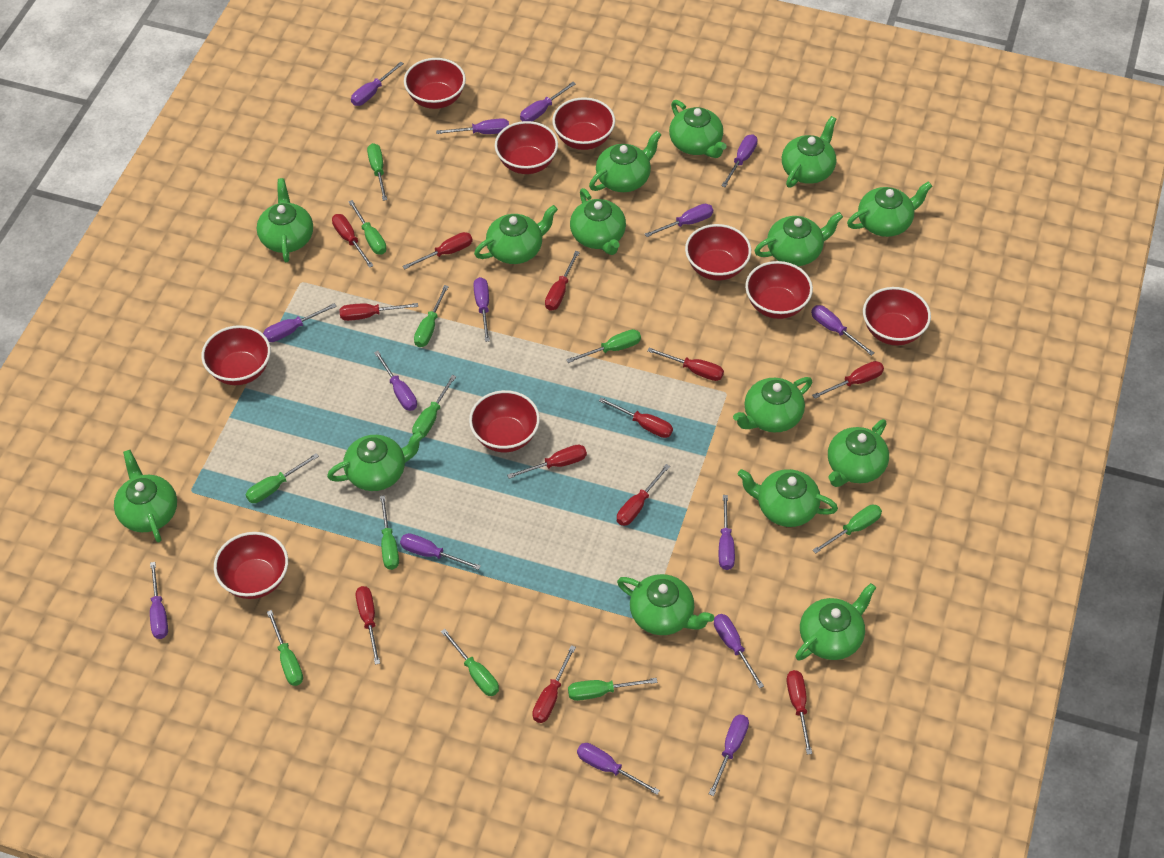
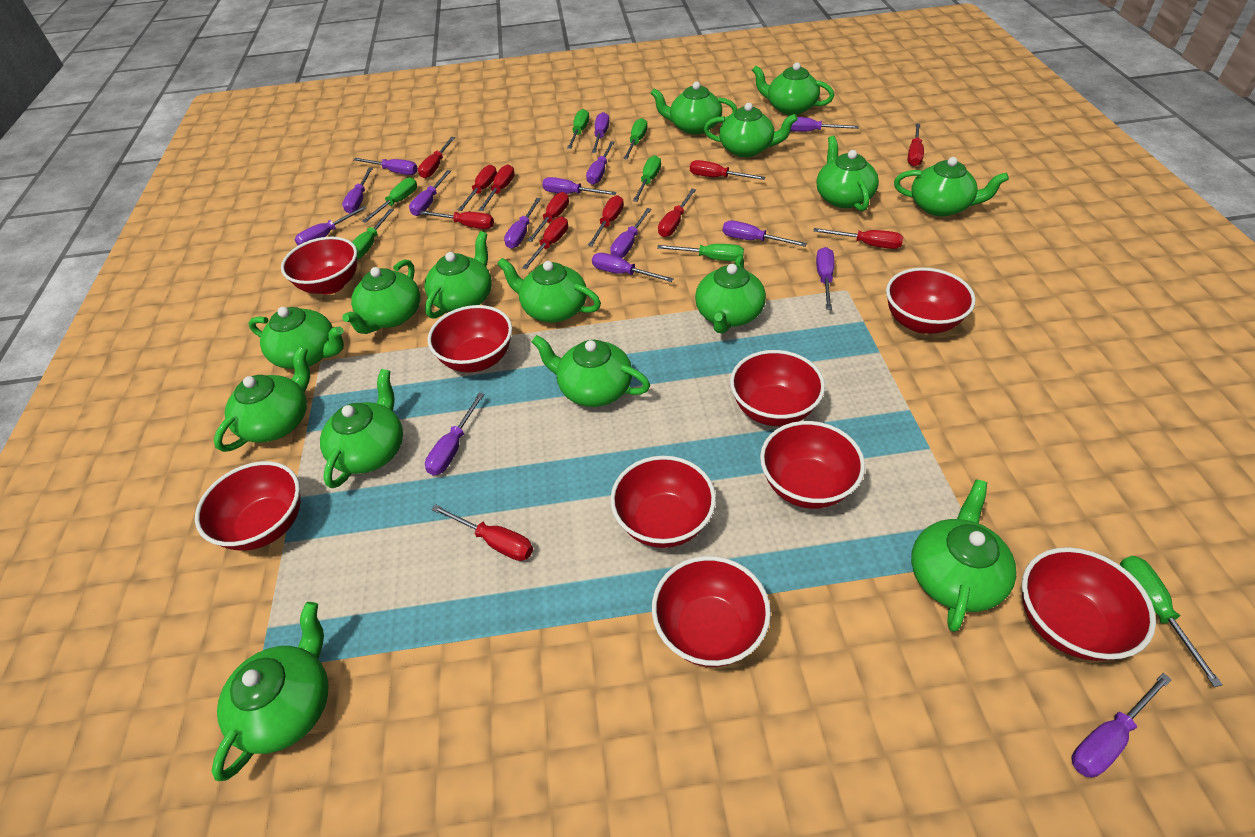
green screwdriver: 11 -> 7

